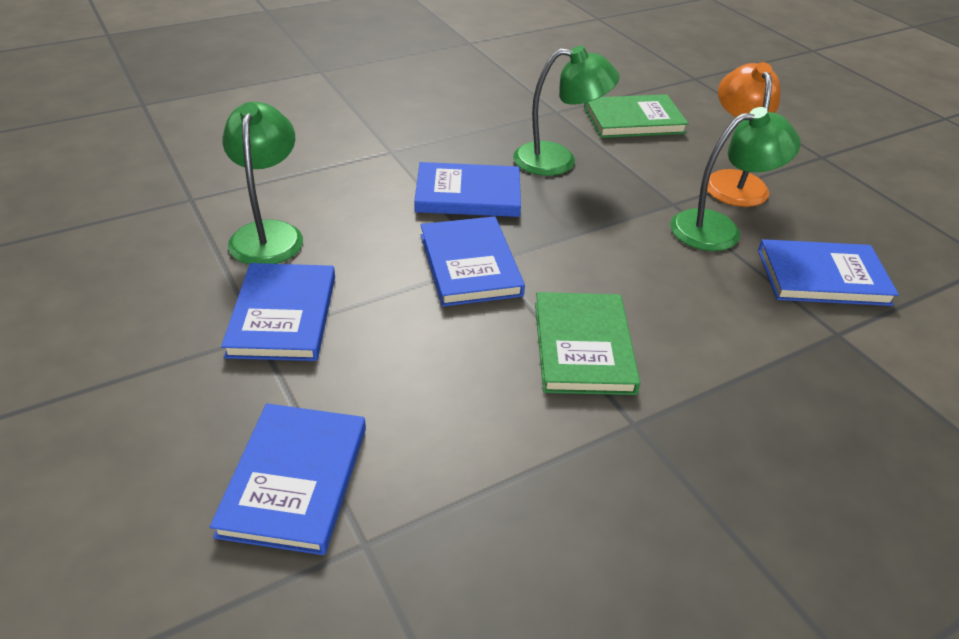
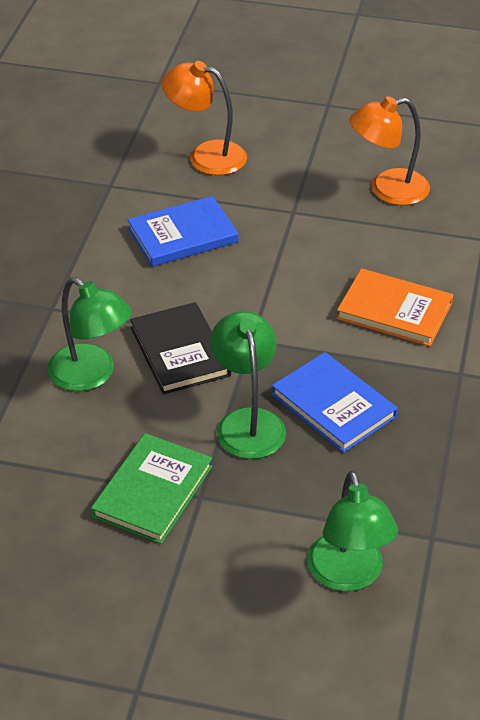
black book: 0 -> 1
blue book: 5 -> 2
green book: 2 -> 1
orange book: 0 -> 1
orange lamp: 1 -> 2

